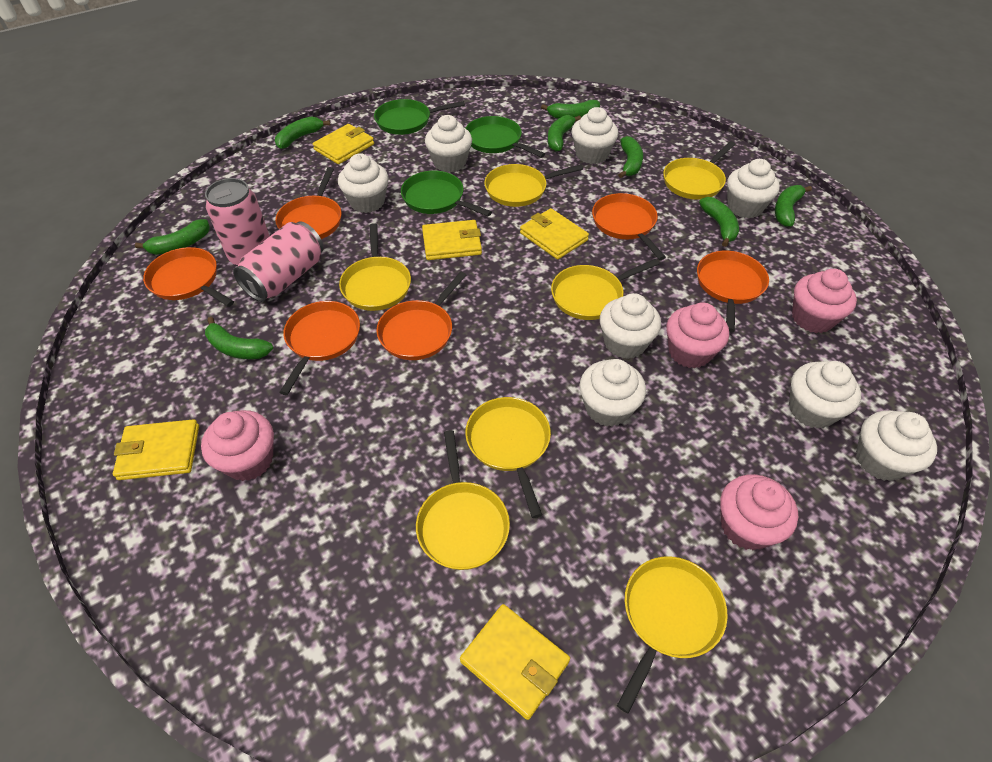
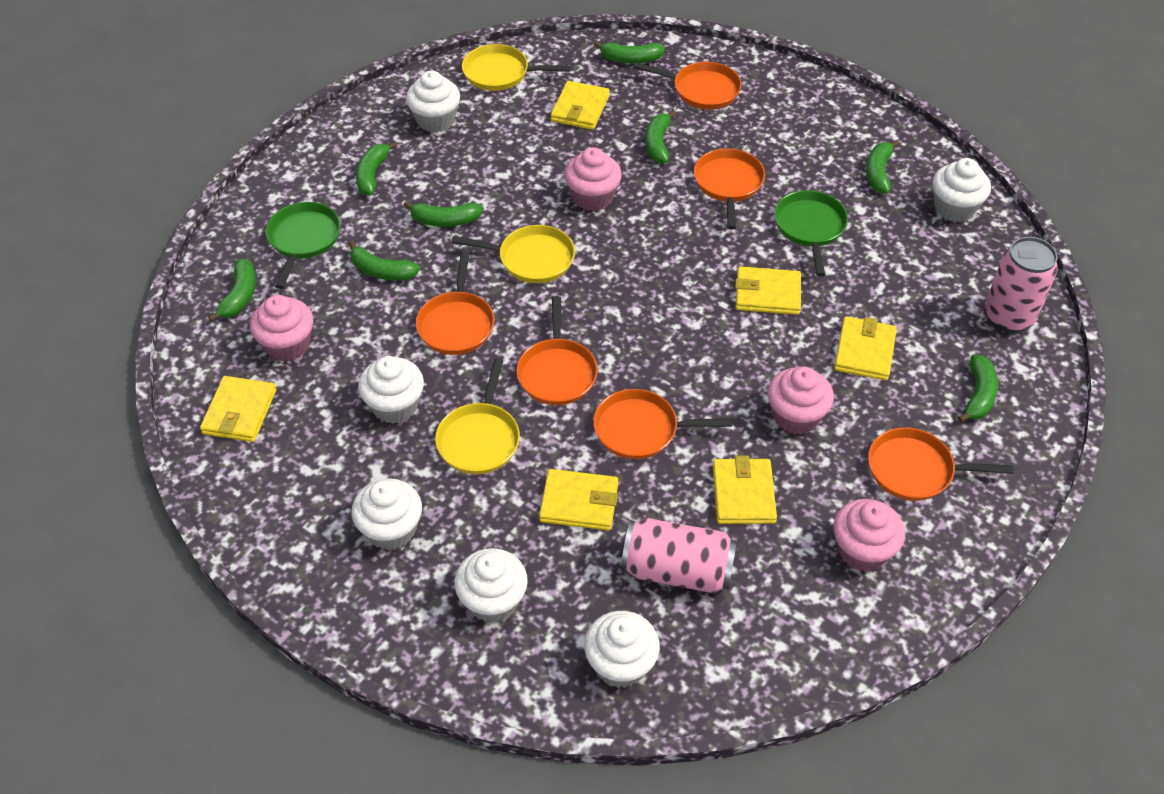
green pan: 3 -> 2
white cupcake: 8 -> 6
yellow pan: 7 -> 3
yellow wallet: 5 -> 6

